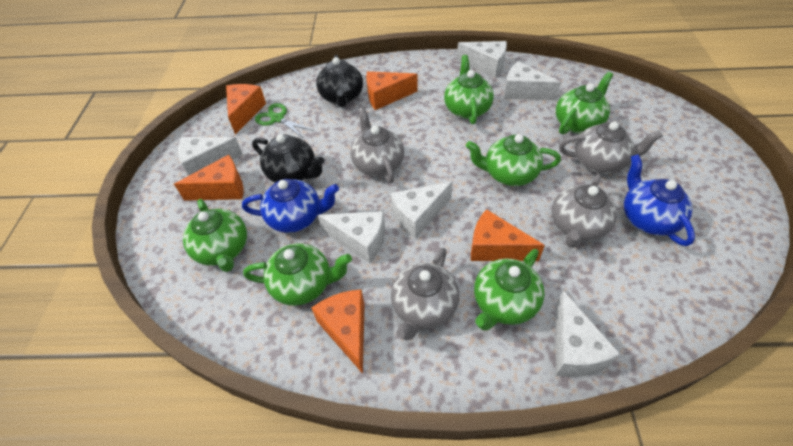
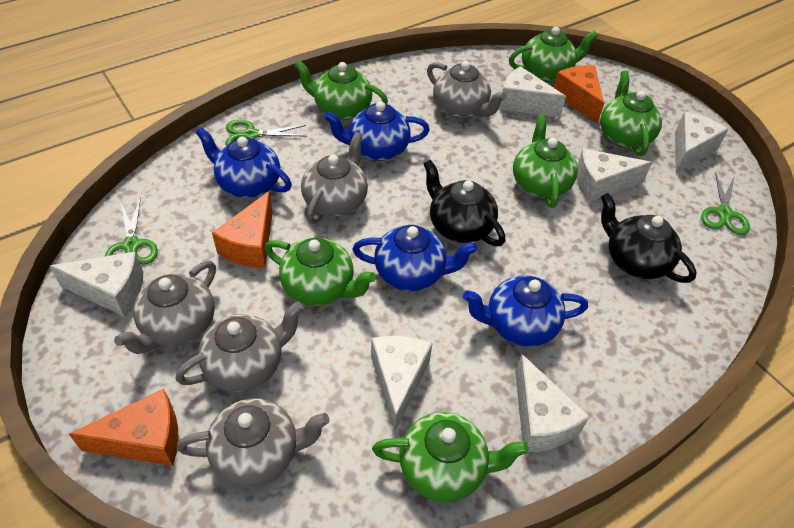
blue teapot: 2 -> 4
green scissors: 1 -> 3
grey teapot: 4 -> 5
orange cheese: 5 -> 3

